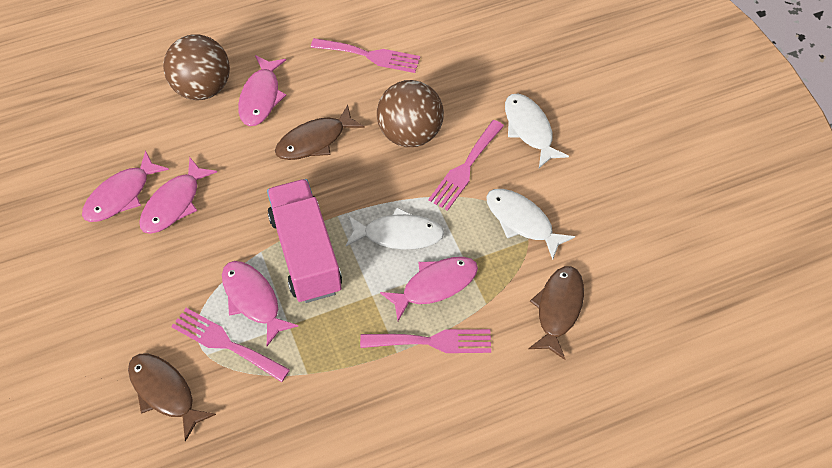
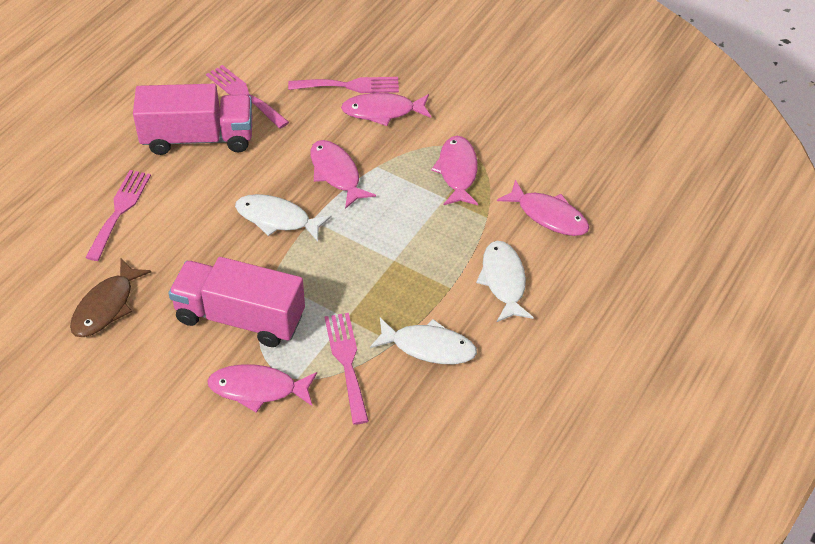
brown ball: 2 -> 0
brown fish: 3 -> 1
pink truck: 1 -> 2

